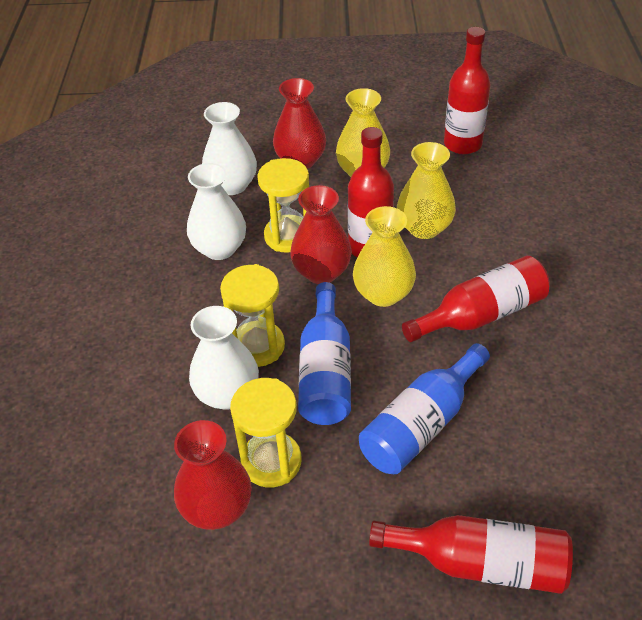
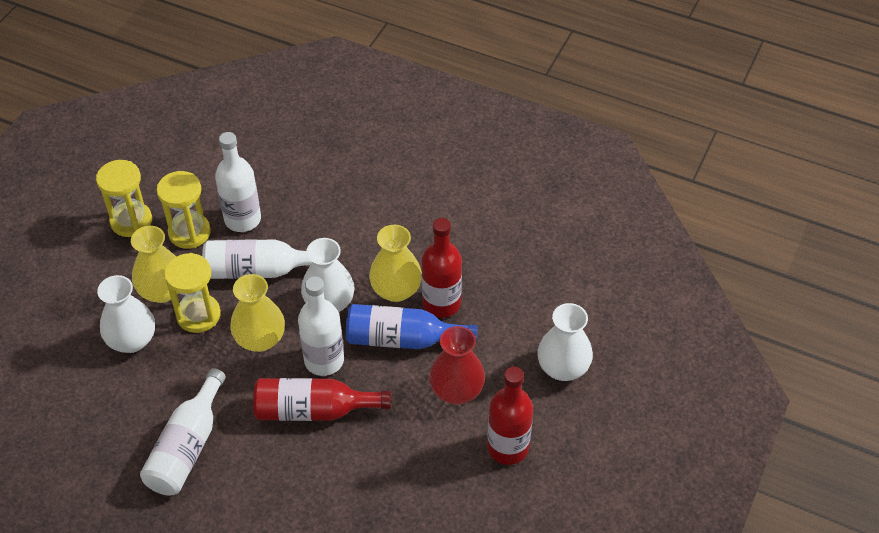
blue bottle: 2 -> 1
red bottle: 4 -> 3
red vase: 3 -> 1
white bottle: 0 -> 4

